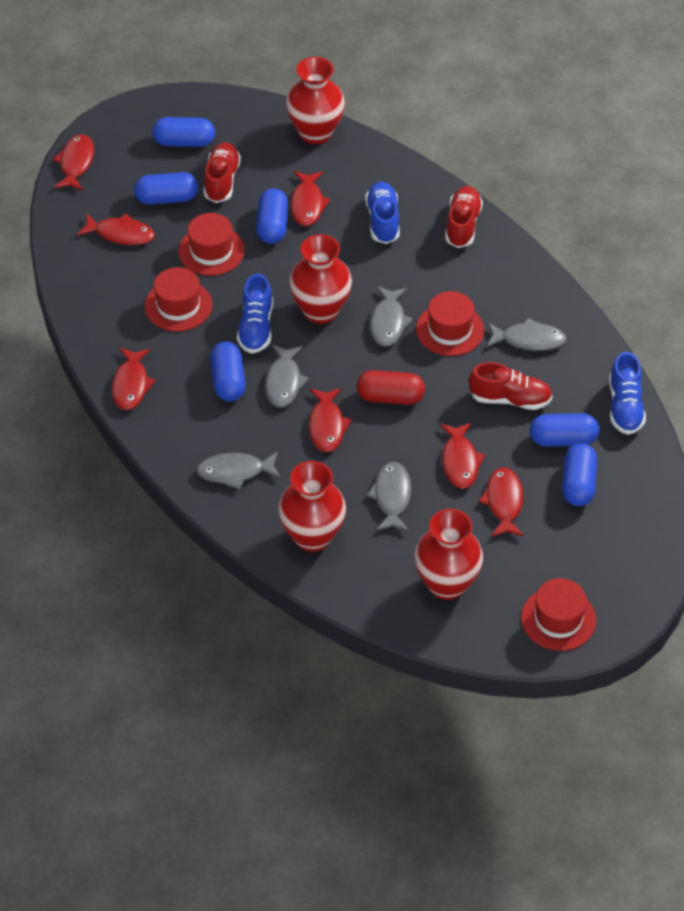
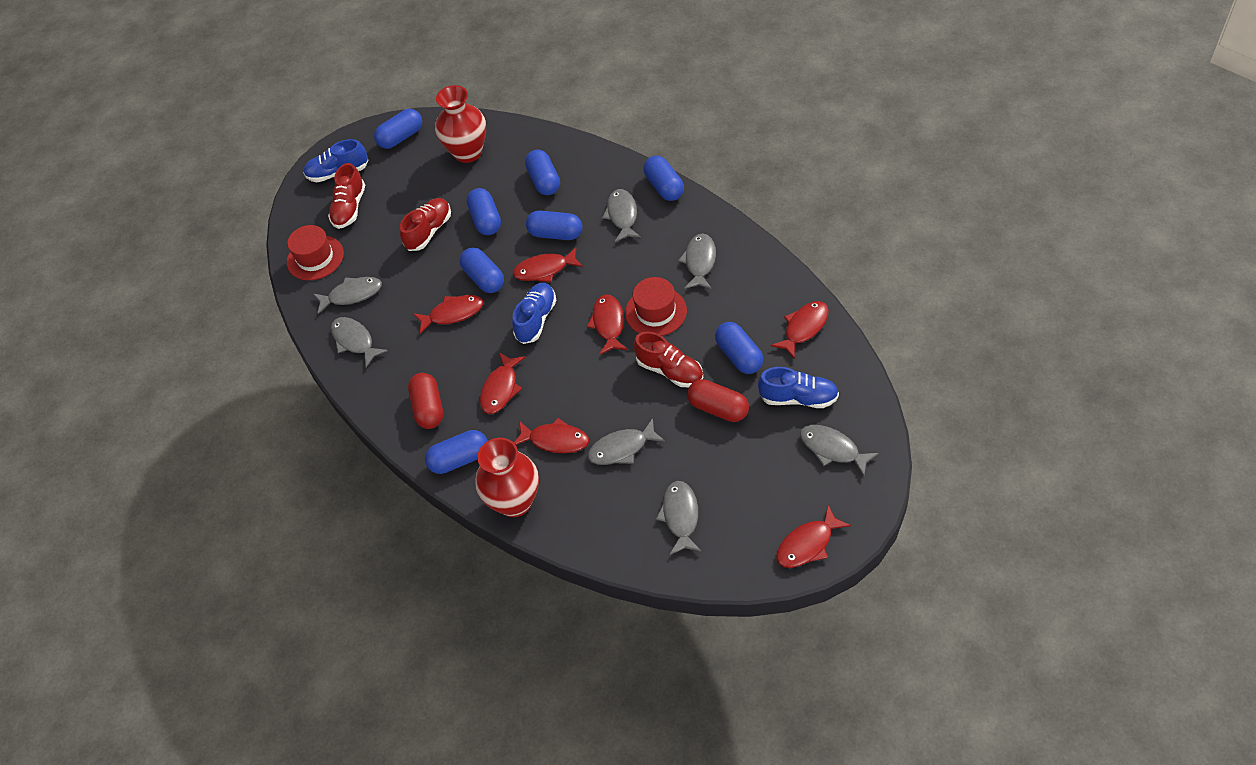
blue capsule: 6 -> 8
grey fish: 5 -> 7
red capsule: 1 -> 2
red hat: 4 -> 2
red vase: 4 -> 2

